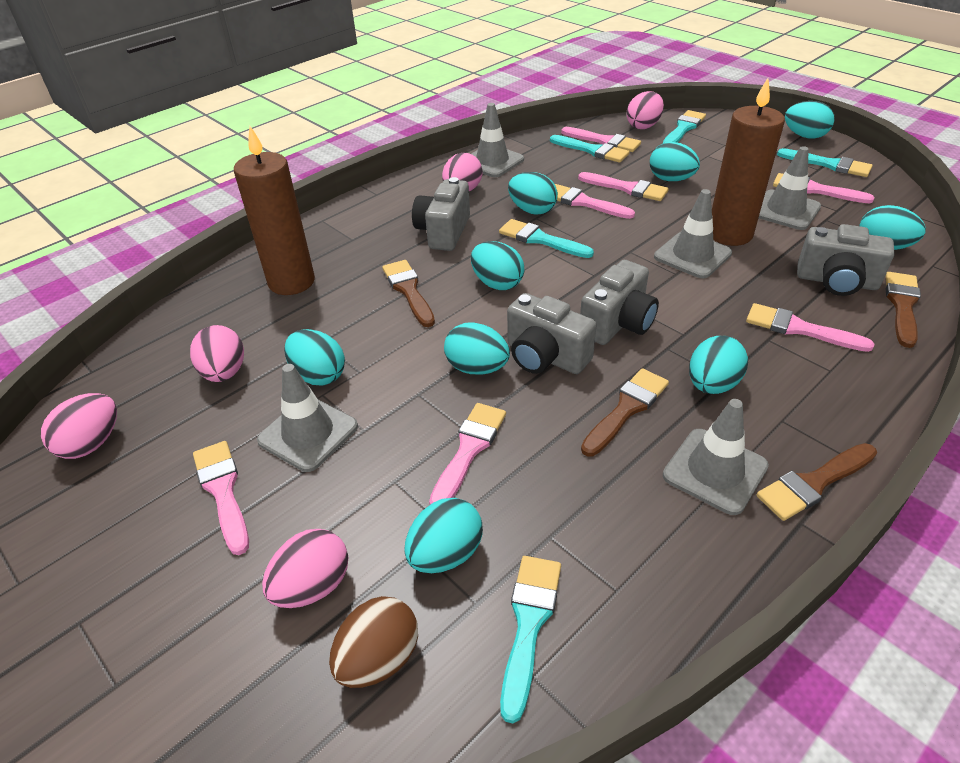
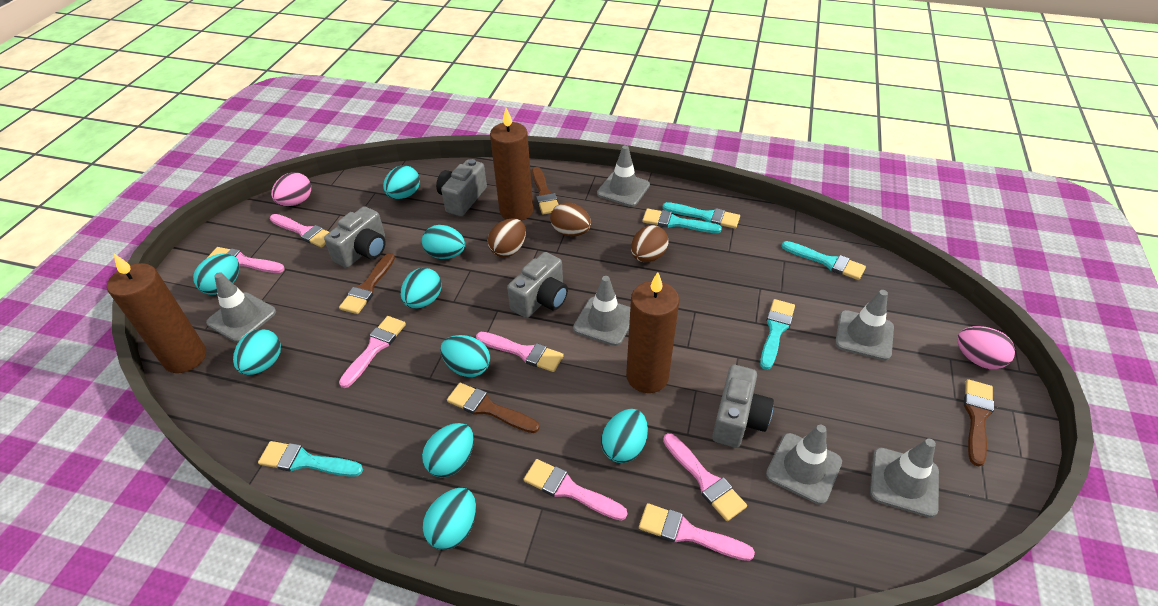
brown candle: 2 -> 3
brown egg: 1 -> 3
grey traffic cone: 5 -> 6
pink egg: 5 -> 2

